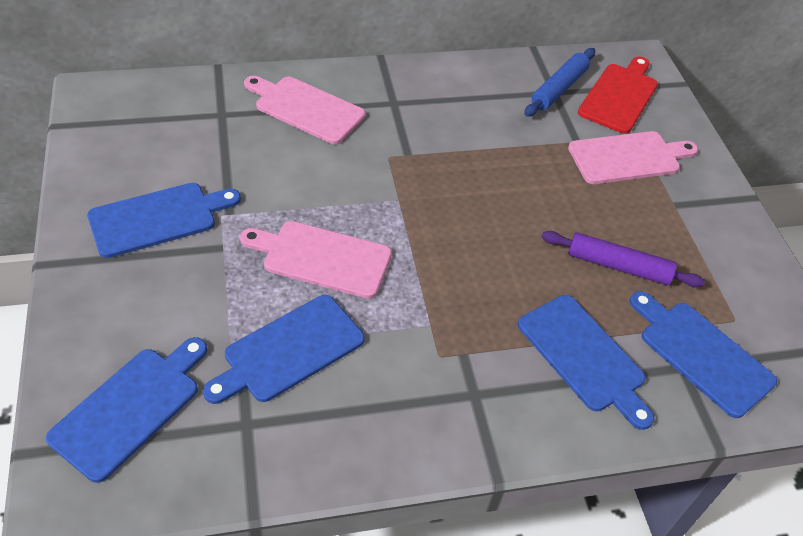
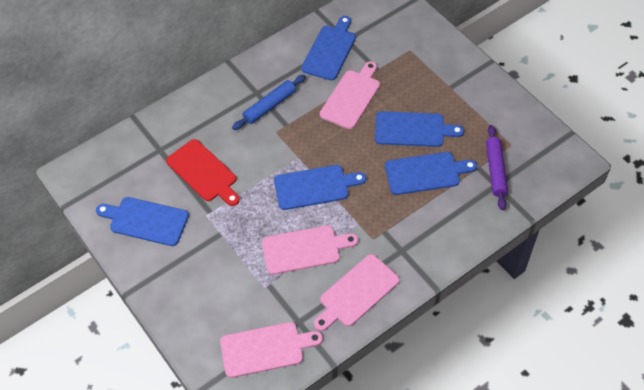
pink cutting board: 3 -> 4

